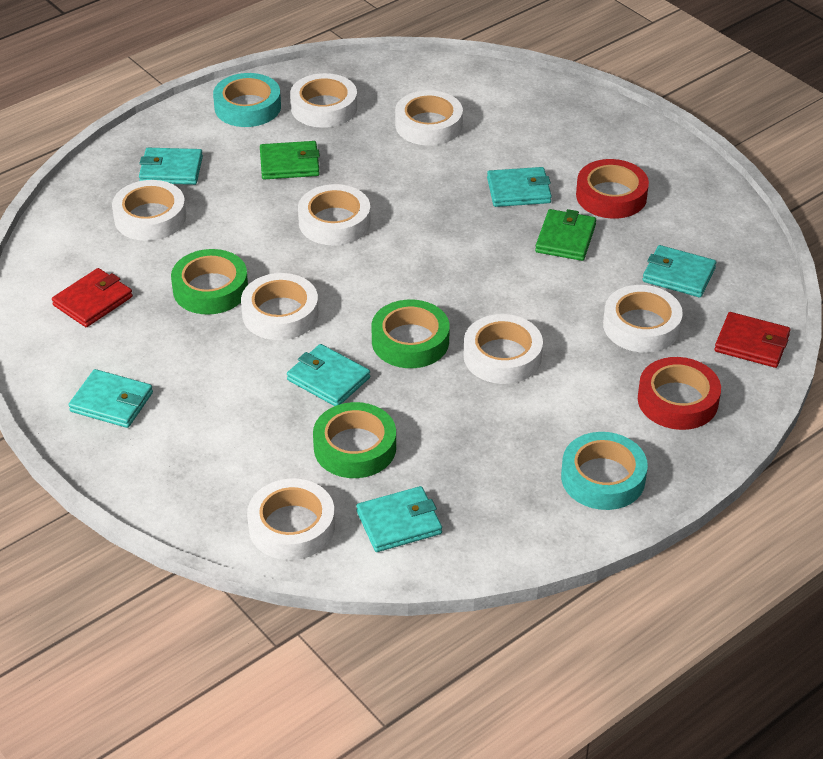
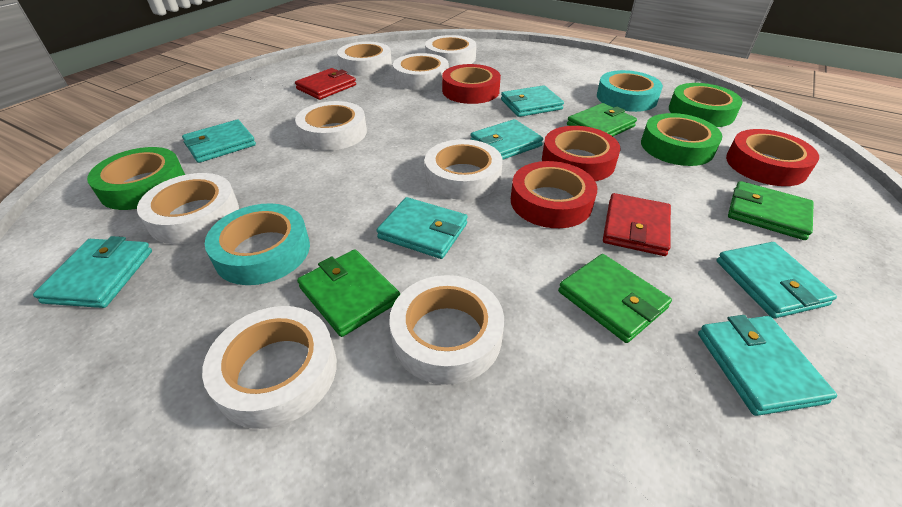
green wallet: 2 -> 4
red tape: 2 -> 4
turquoise wallet: 6 -> 7

